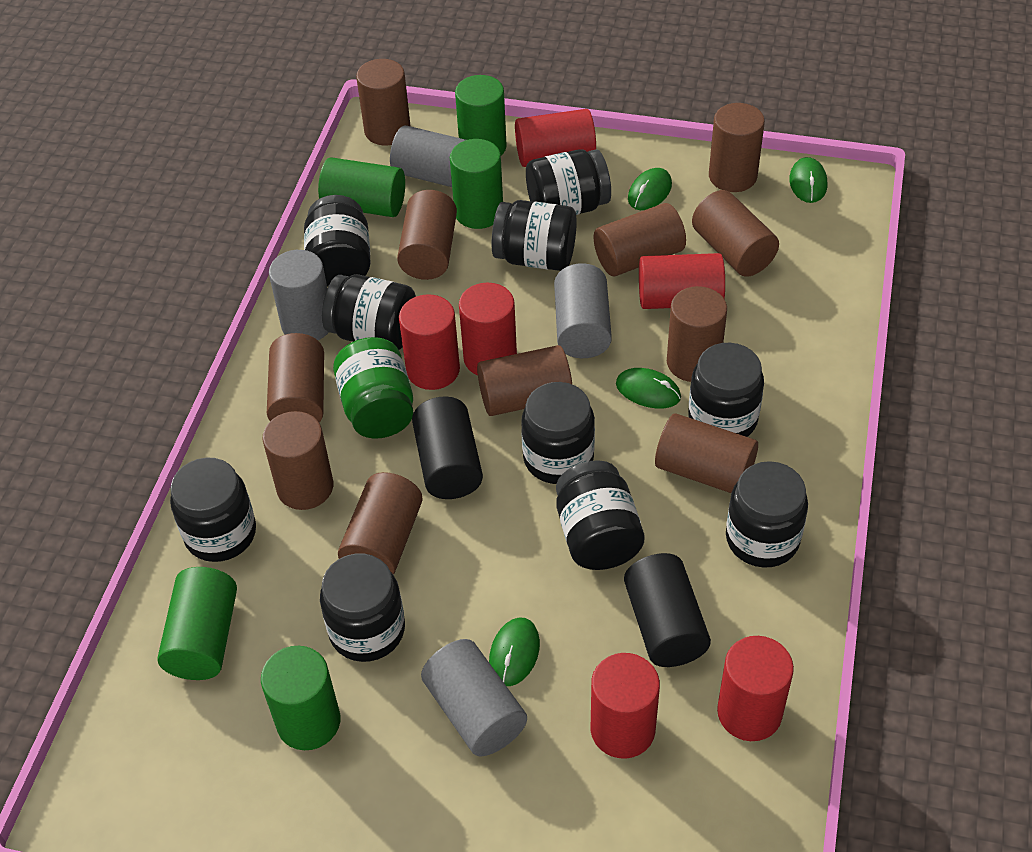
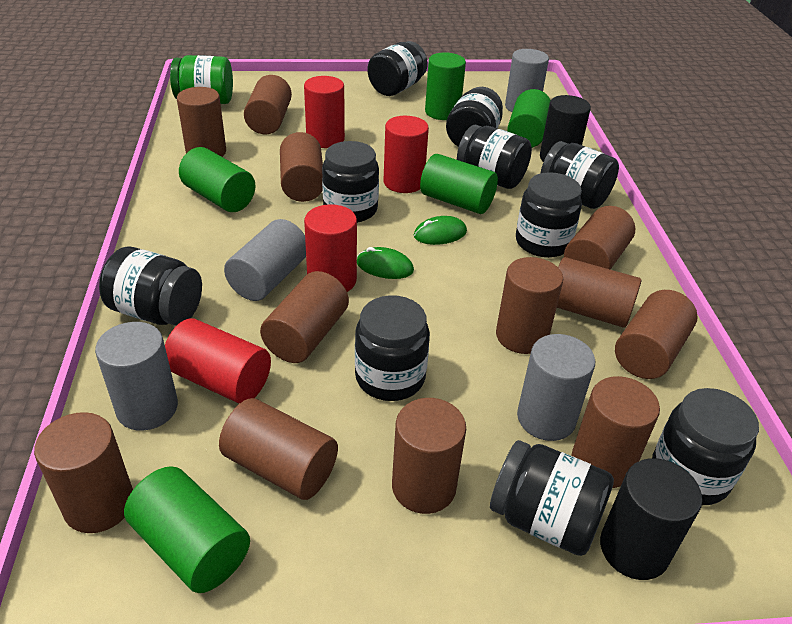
brown cylinder: 11 -> 12
green mouse: 4 -> 2
red cylinder: 6 -> 4

